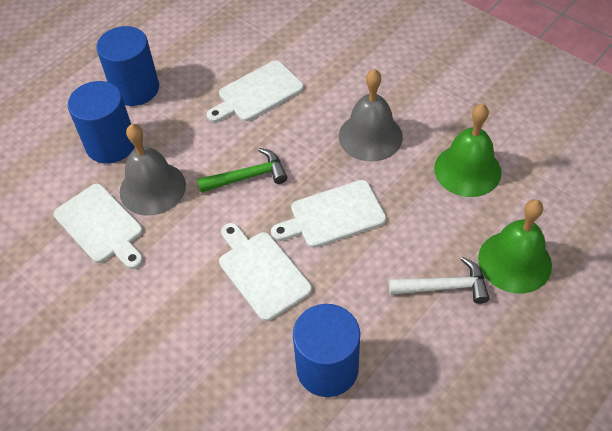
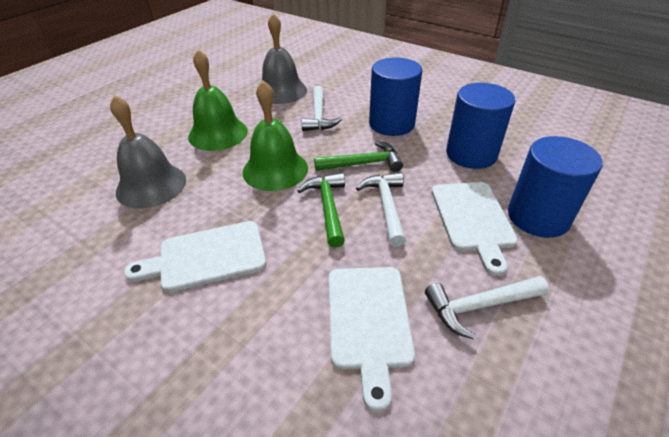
green hammer: 1 -> 2
white cutting board: 4 -> 3
white hammer: 1 -> 3

